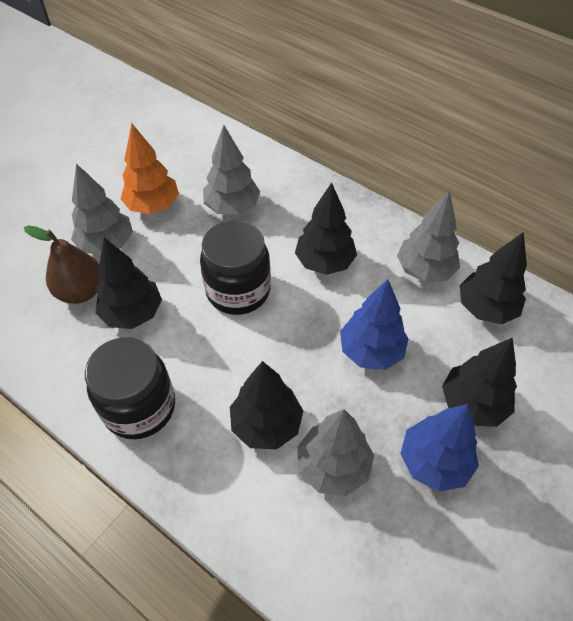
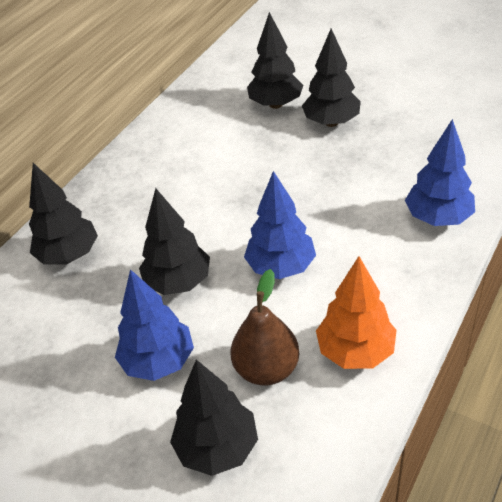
black jar: 2 -> 0
blue tree: 2 -> 3
grey tree: 4 -> 0

